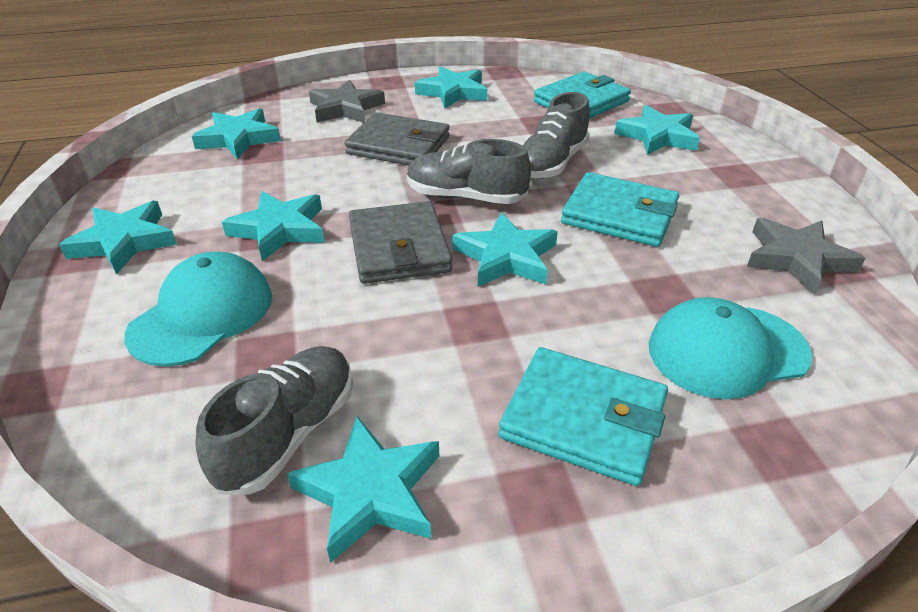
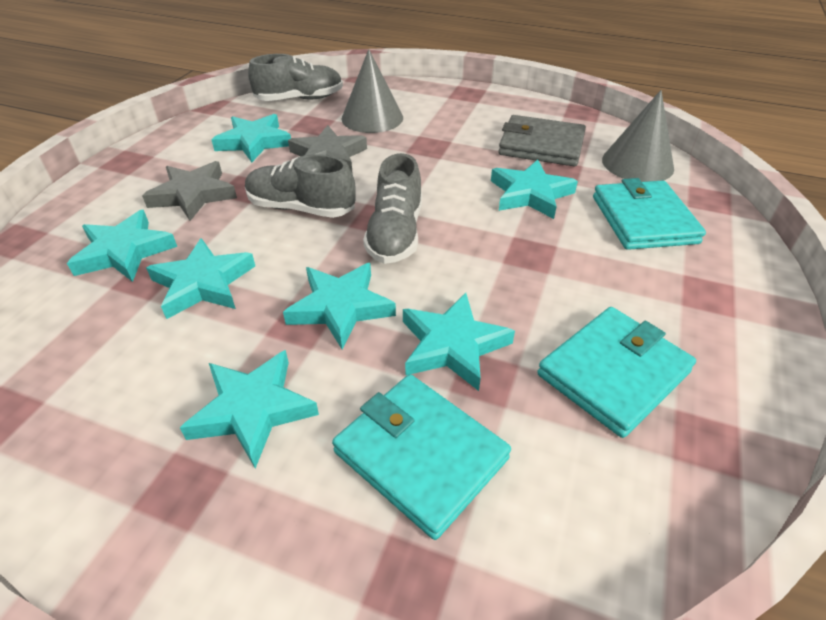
grey cone: 0 -> 2
grey wallet: 2 -> 1
turquoise cap: 2 -> 0

